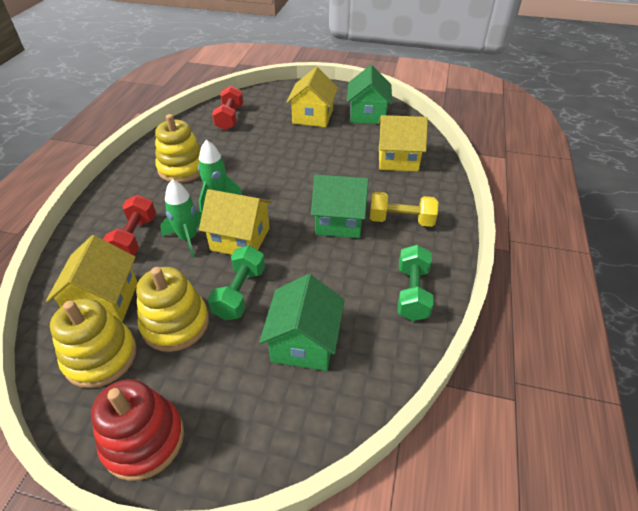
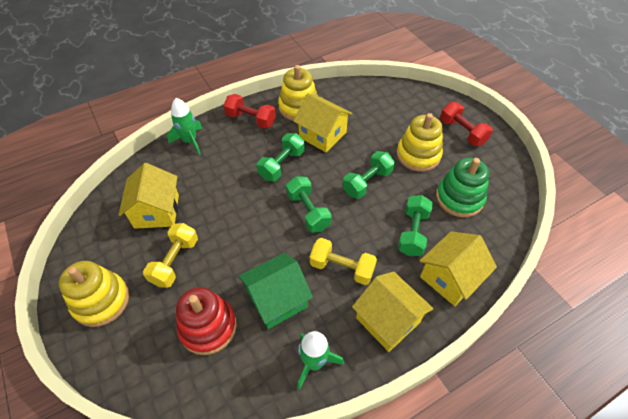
green dumbbell: 2 -> 4
green house: 3 -> 1
green stacking toy: 0 -> 1
yellow dumbbell: 1 -> 2

